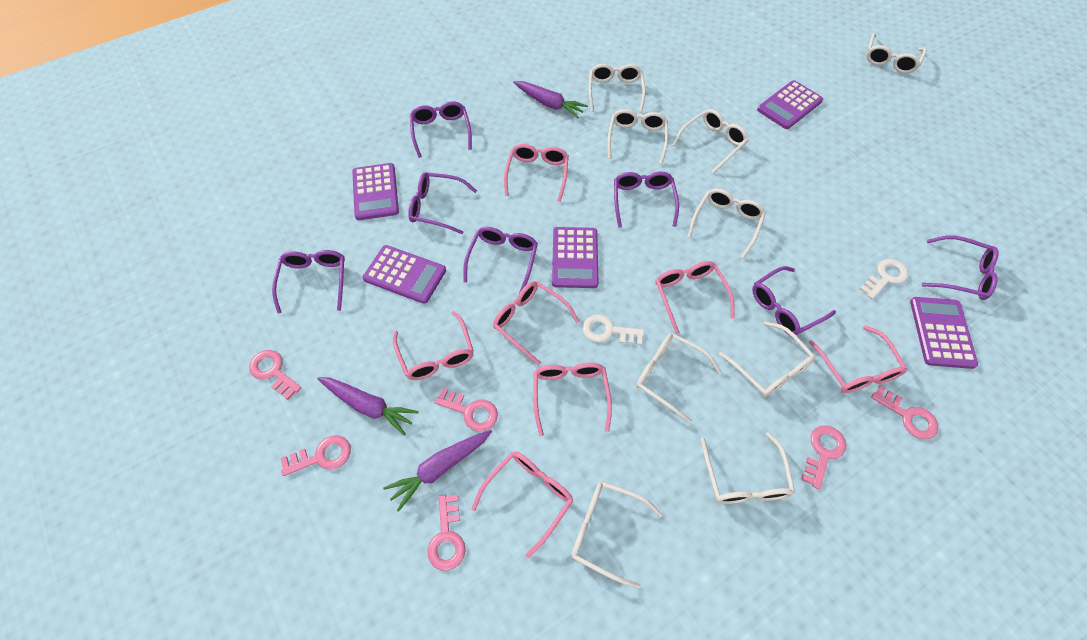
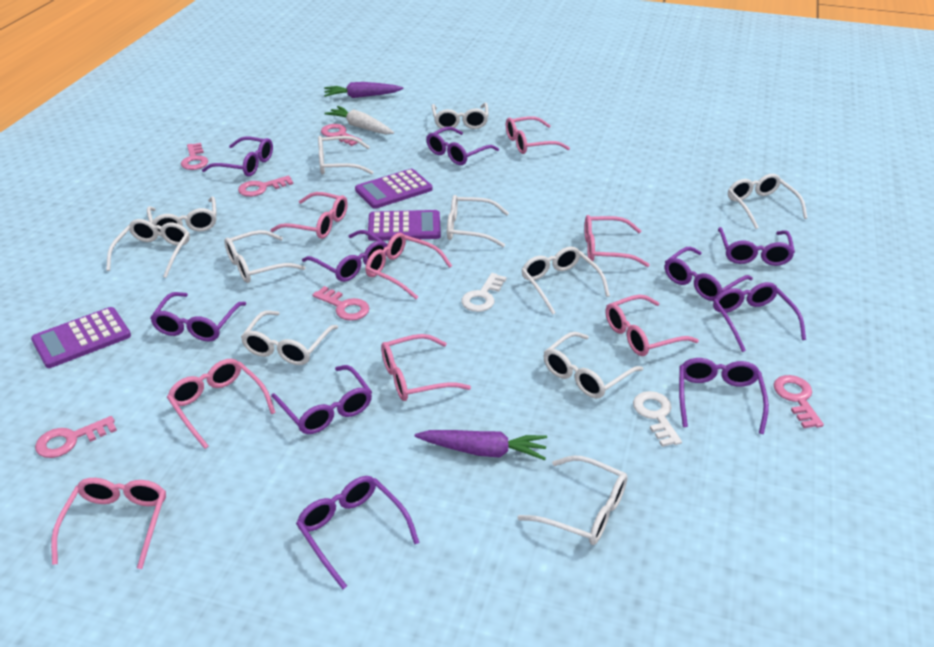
pink glasses: 7 -> 8
purple calculator: 5 -> 3
purple carrot: 3 -> 2
purple glasses: 7 -> 10
white carrot: 0 -> 1
white glasses: 9 -> 11

